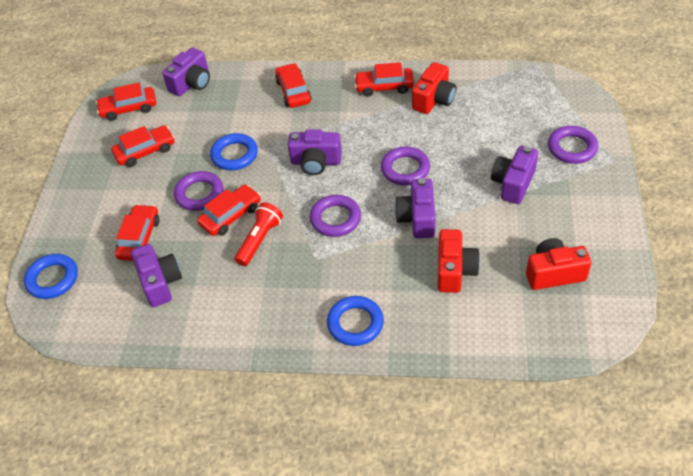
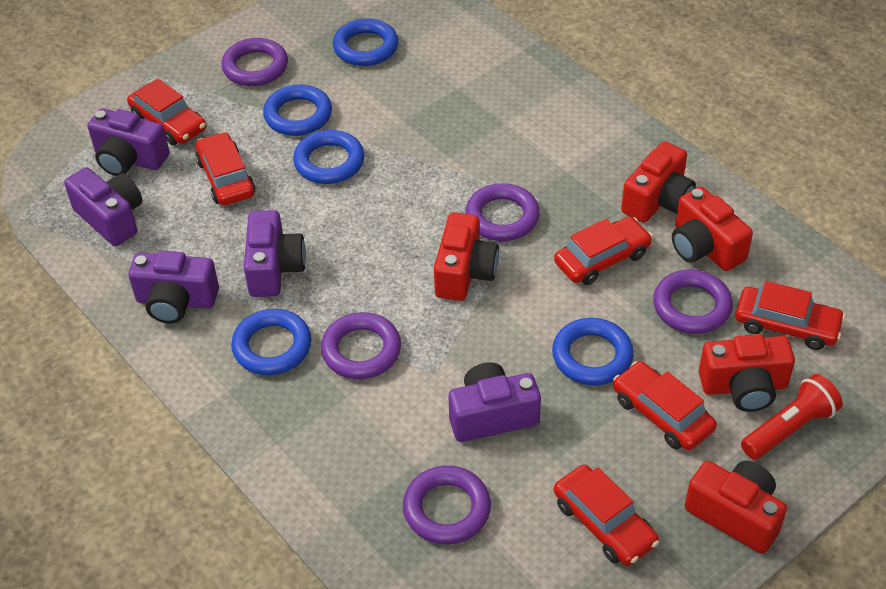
blue ring: 3 -> 5
purple ring: 4 -> 5
red camera: 3 -> 5

